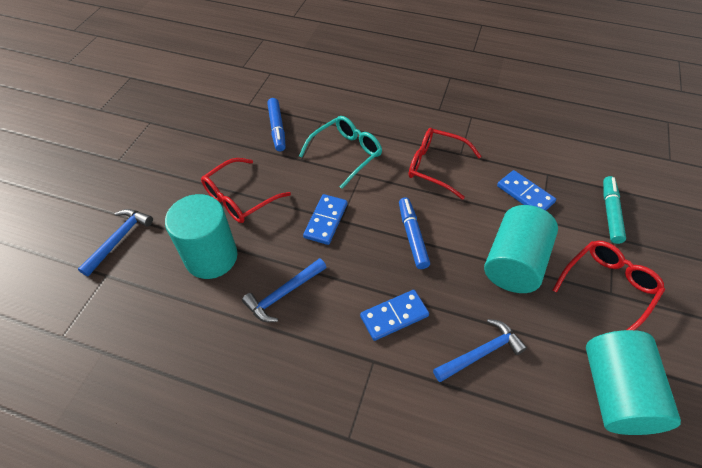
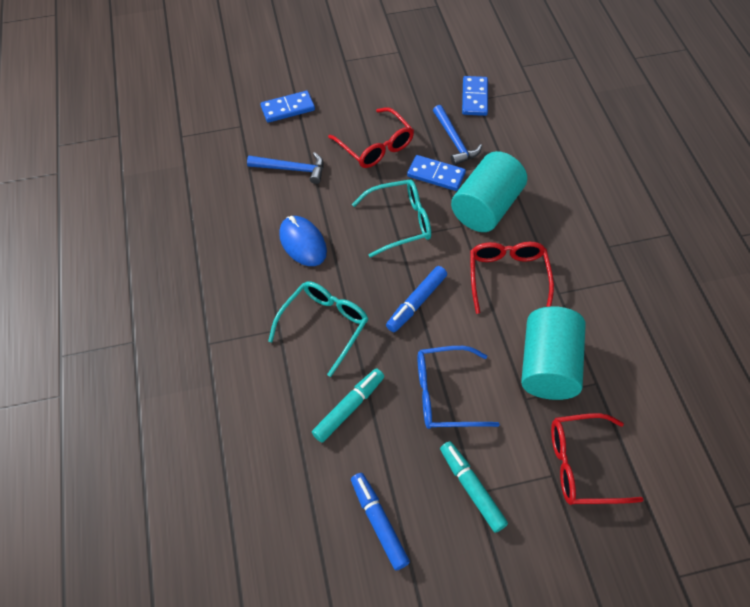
blue glasses: 0 -> 1
blue hammer: 3 -> 2
blue mouse: 0 -> 1
turquoise cylinder: 3 -> 2
turquoise glasses: 1 -> 2
turquoise marker: 1 -> 2

